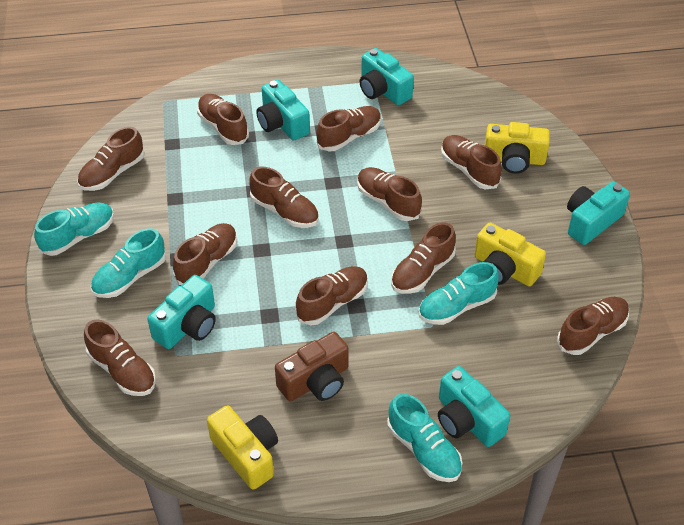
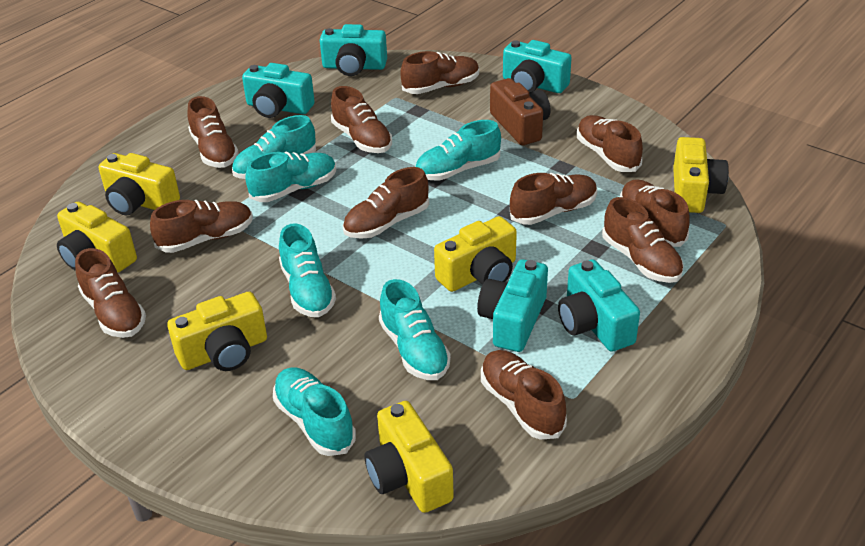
turquoise shoe: 4 -> 6
yellow camera: 3 -> 6

